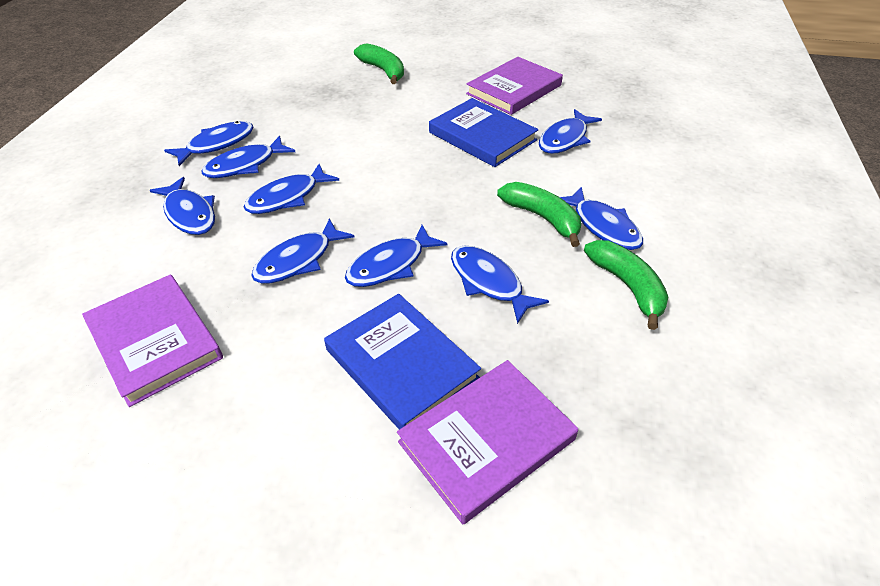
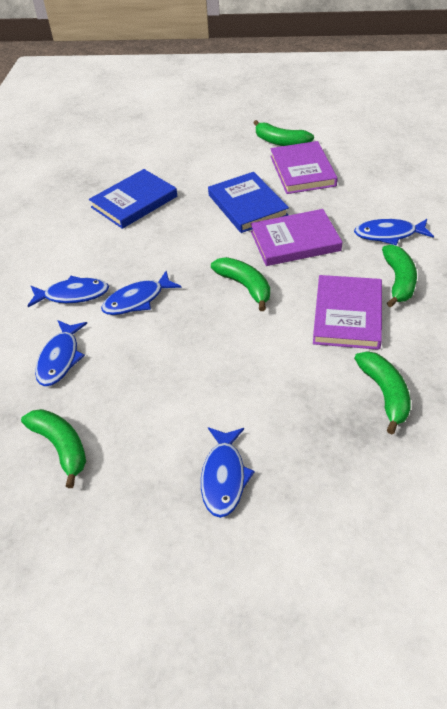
blue fish: 9 -> 5
green banana: 3 -> 5

